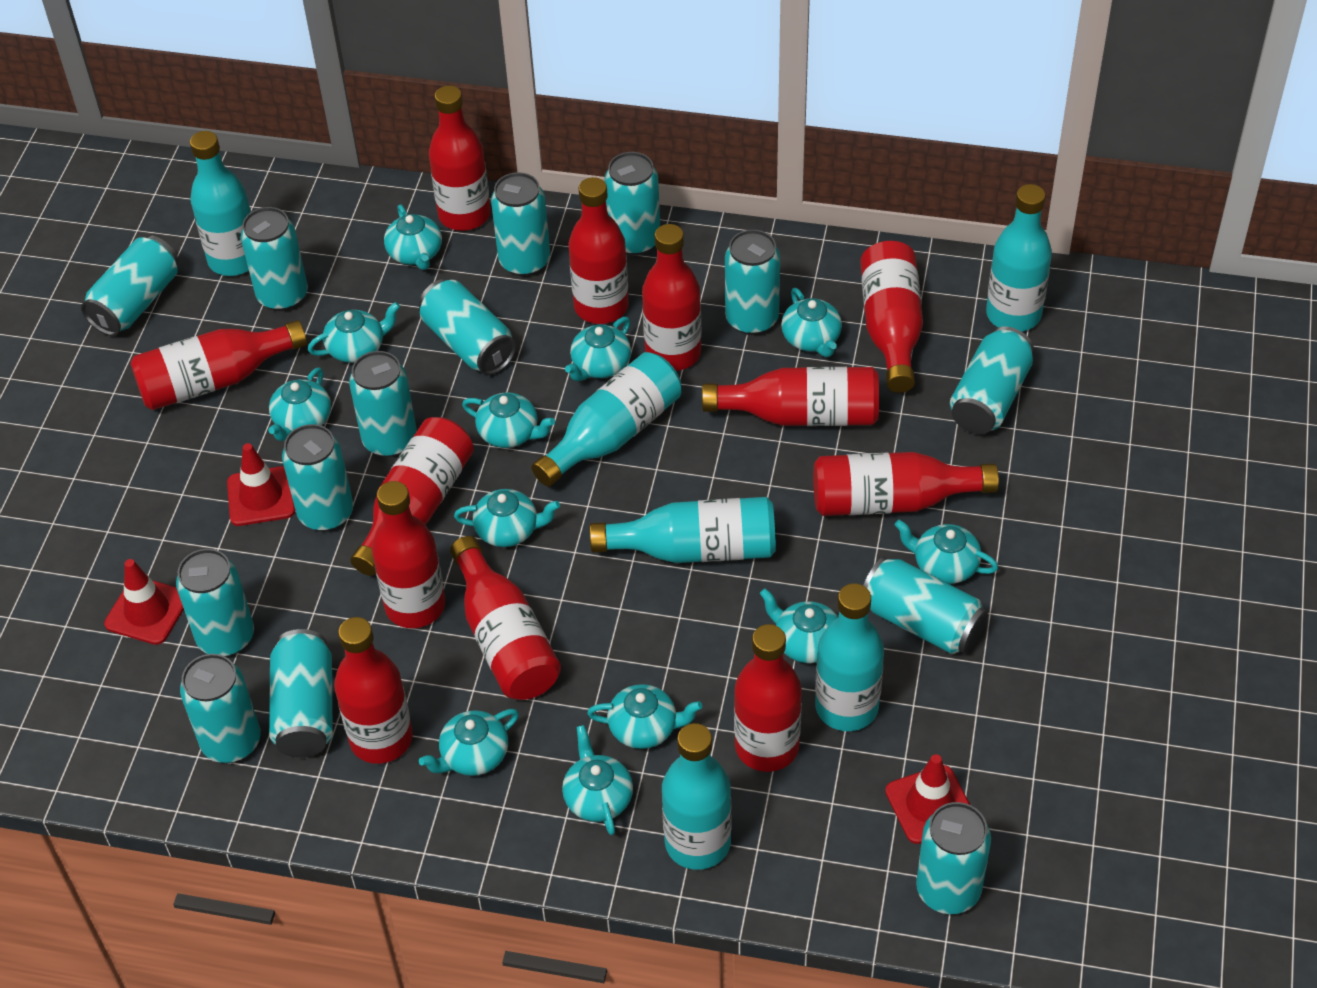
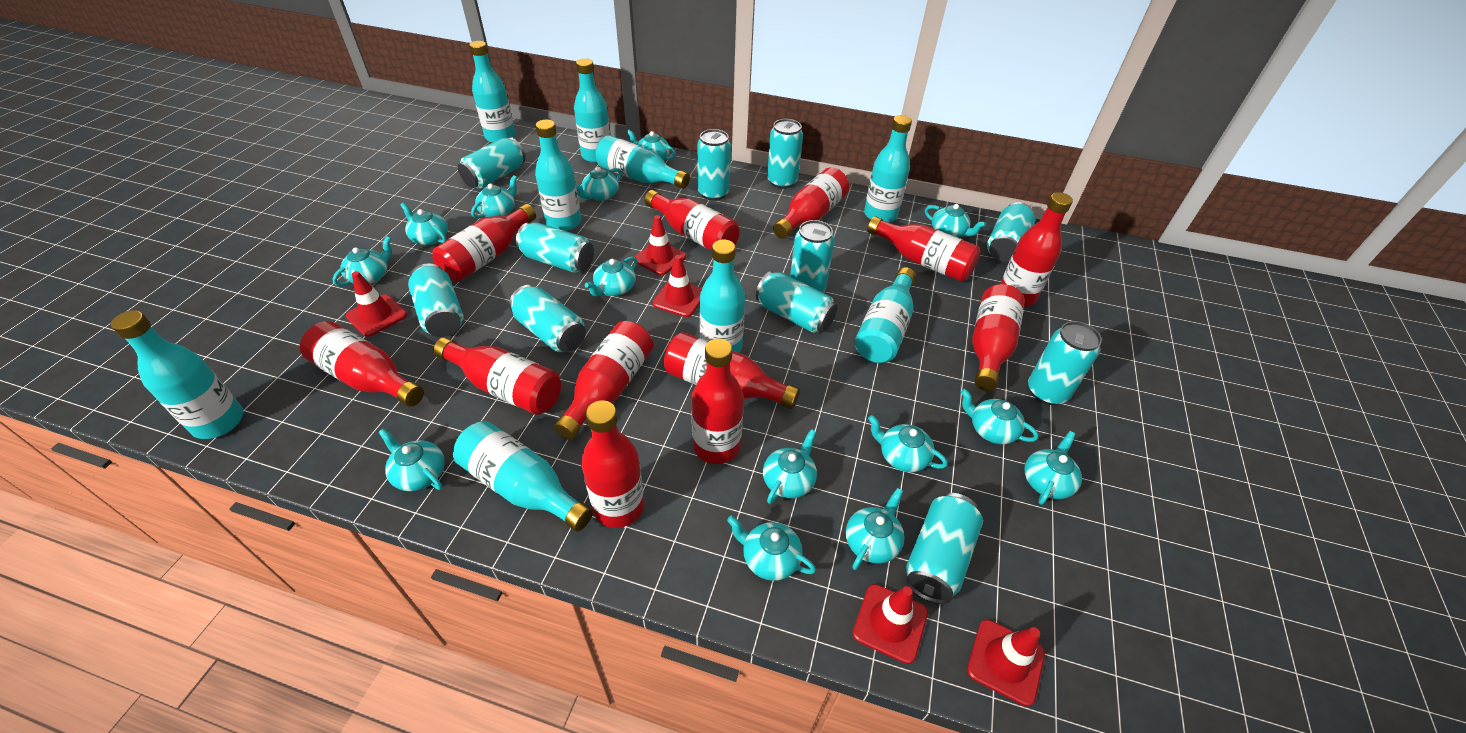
red traffic cone: 3 -> 5
turquoise bottle: 6 -> 9
turquoise can: 14 -> 11
turquoise teapot: 12 -> 14

